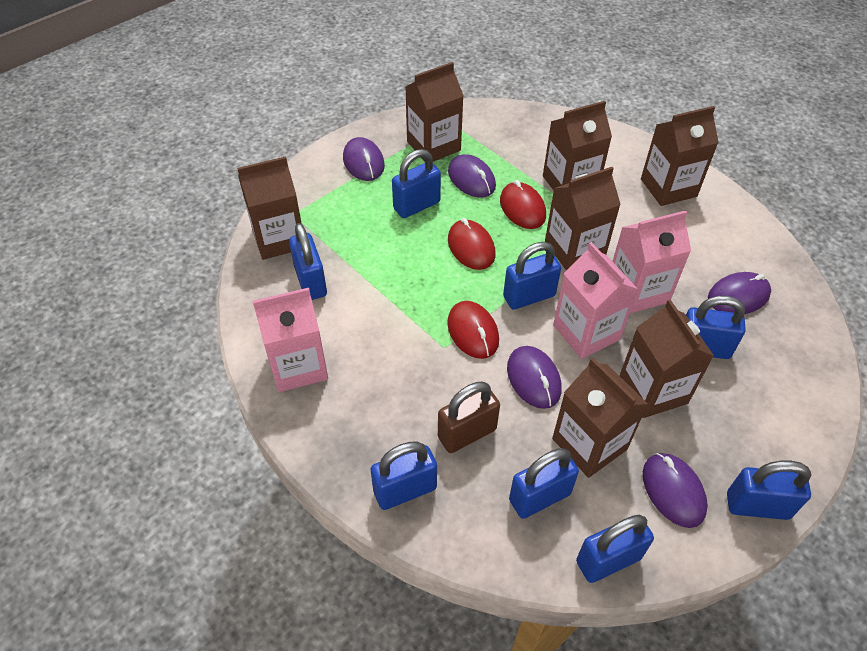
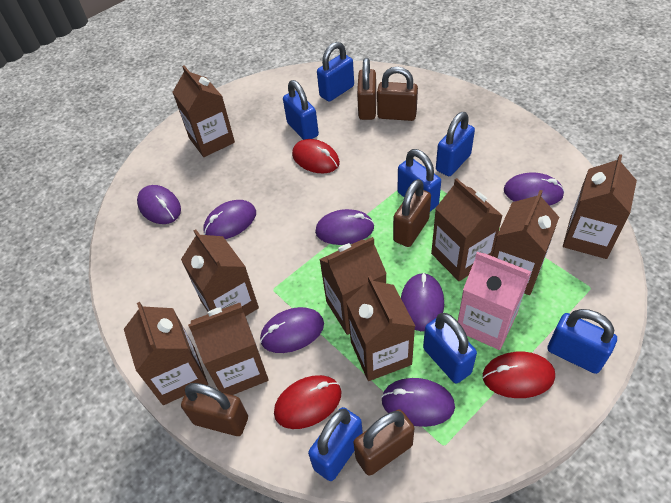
blue padlock: 8 -> 7
brown carton: 7 -> 9
brown padlock: 1 -> 5
pink carton: 3 -> 1
purple mouse: 5 -> 7

